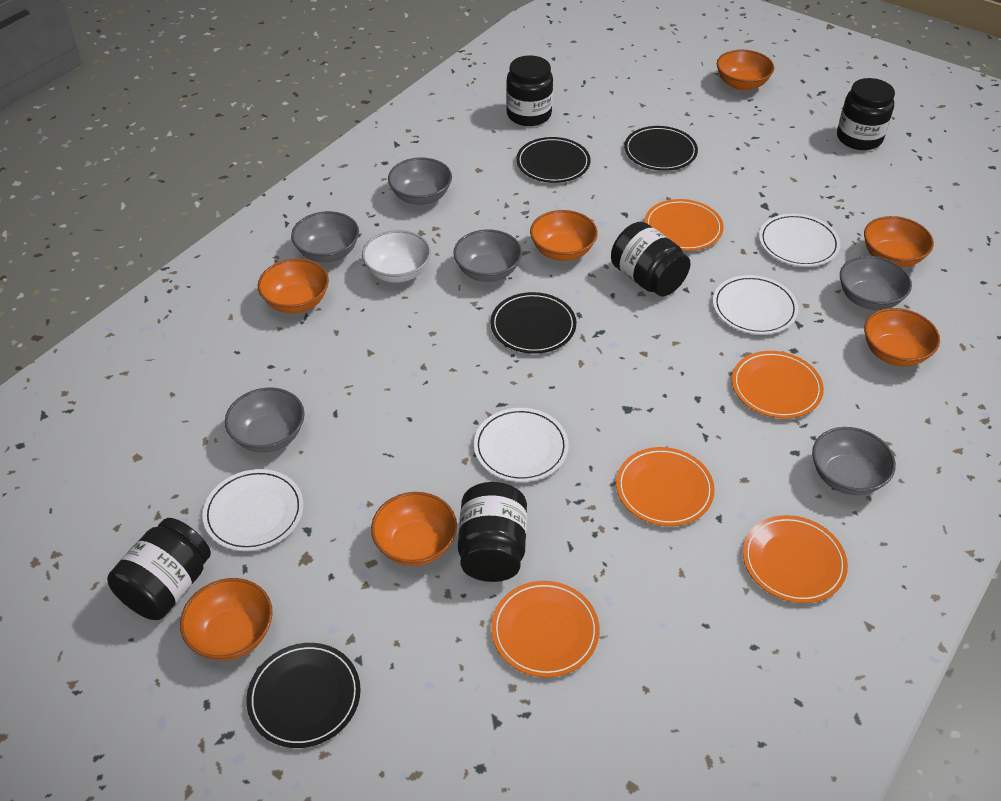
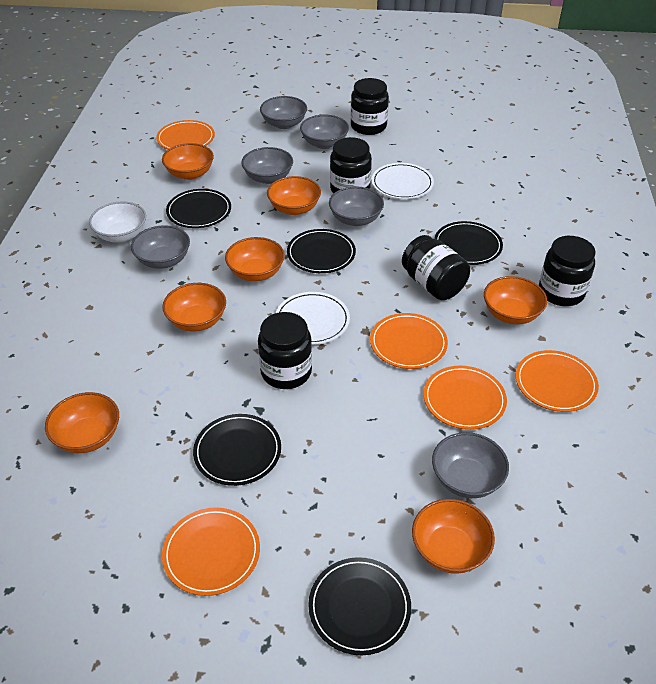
black plate: 4 -> 5
white plate: 4 -> 2

